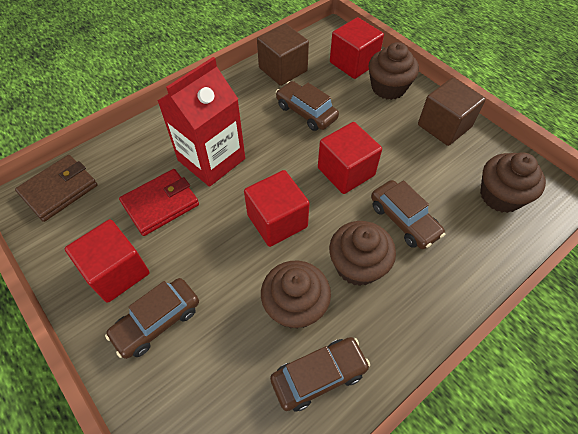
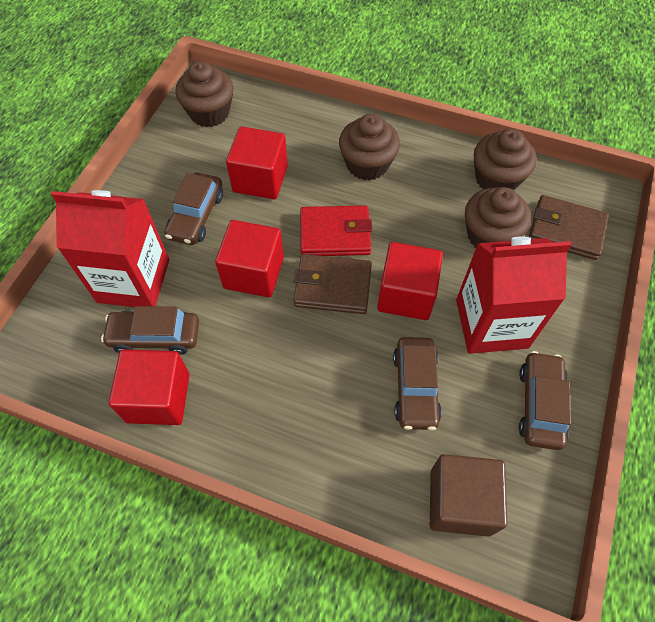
brown cube: 2 -> 1
brown wallet: 1 -> 2
red carton: 1 -> 2

